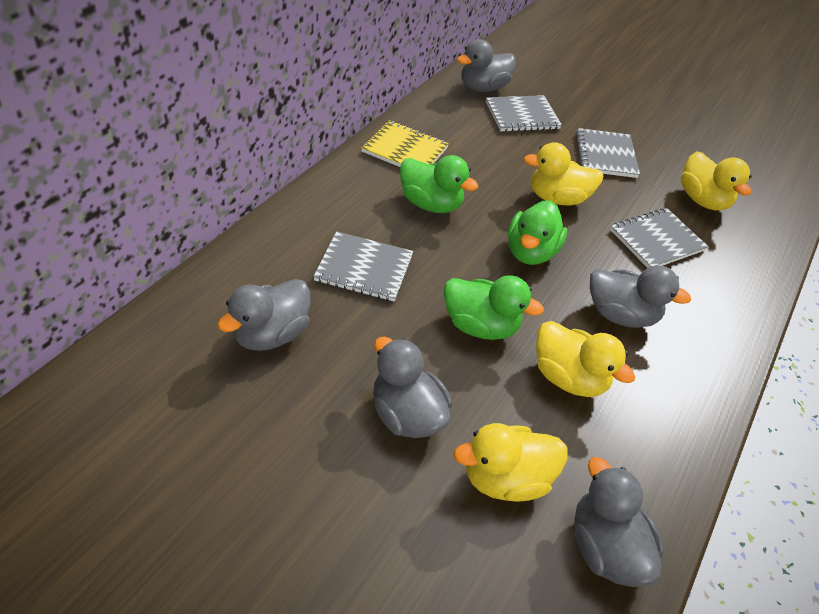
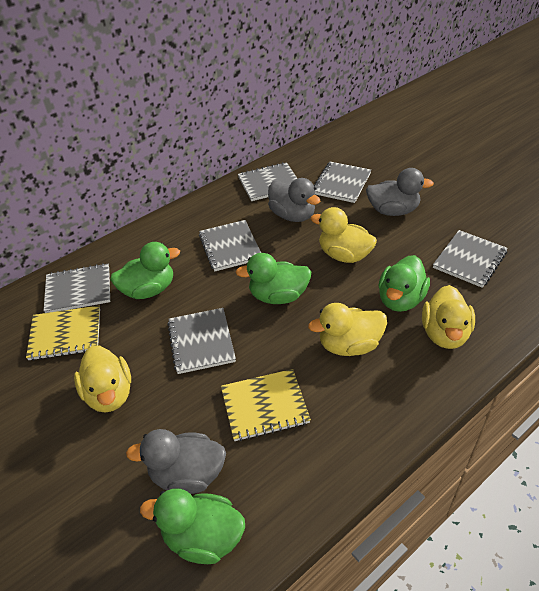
green duck: 3 -> 4
grey duck: 5 -> 3
grey notebook: 4 -> 6
yellow notebook: 1 -> 2

